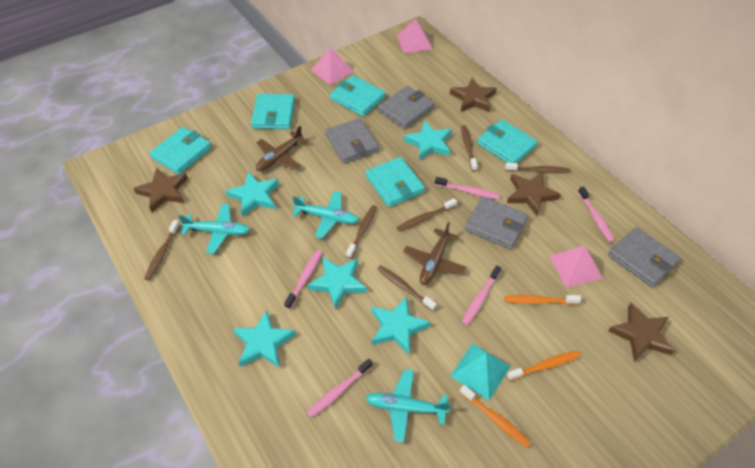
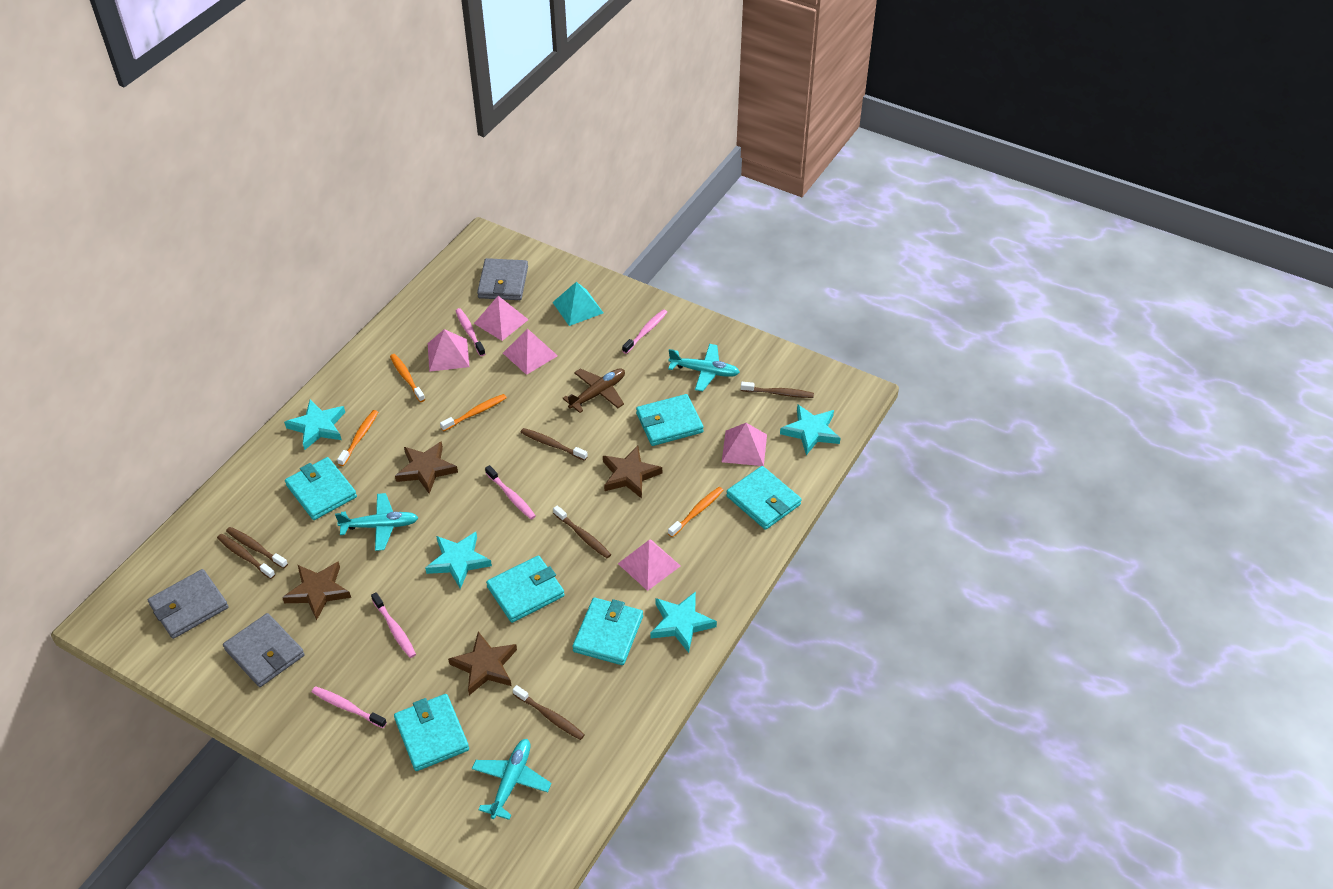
brown plane: 2 -> 1
grey wallet: 4 -> 3
orange toothbrush: 3 -> 4
pink pyramid: 3 -> 5
turquoise star: 5 -> 4
turquoise wallet: 5 -> 6

